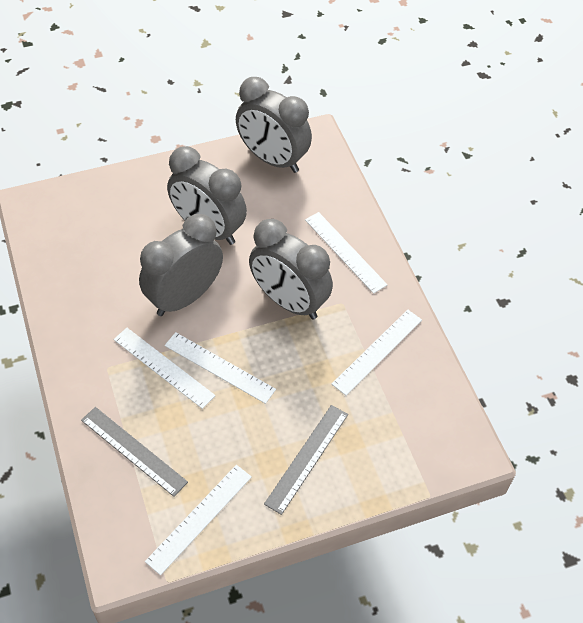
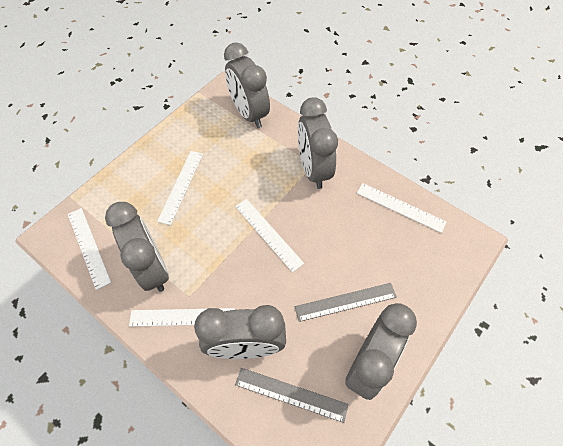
grey clock: 4 -> 5

